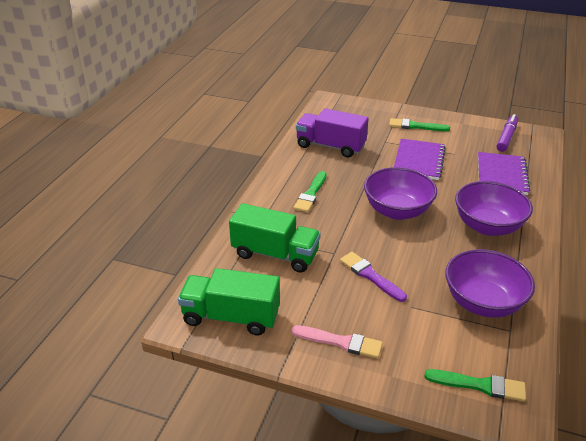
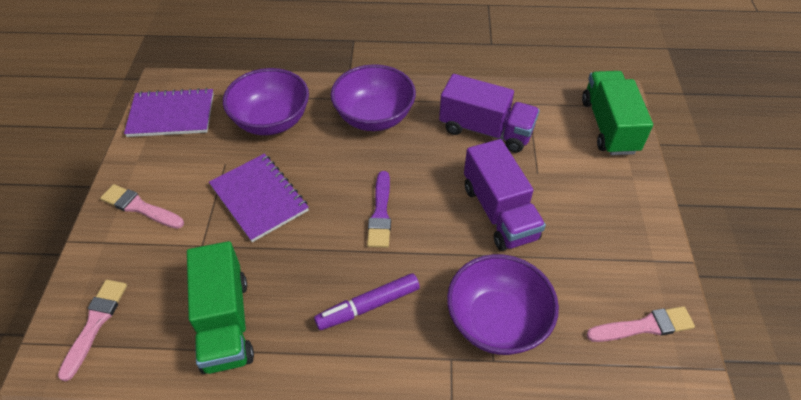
green brush: 3 -> 0
pink brush: 1 -> 3
purple truck: 1 -> 2

